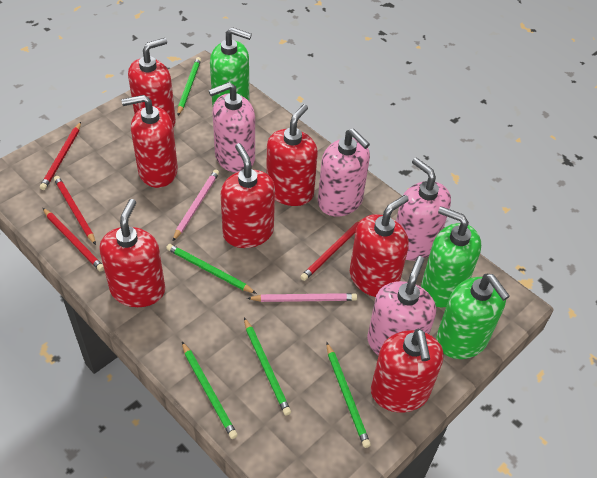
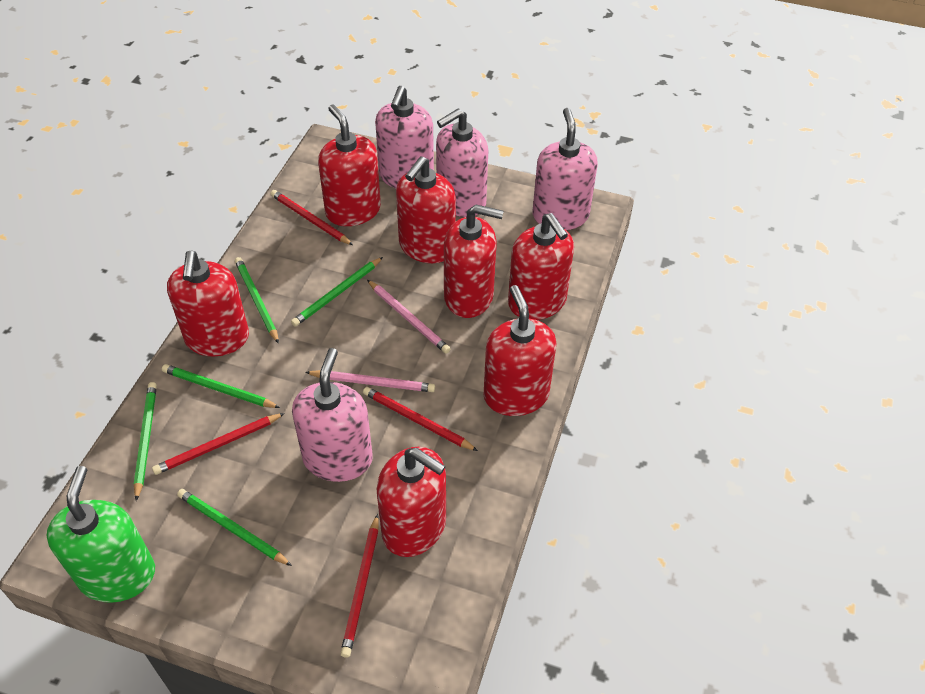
green soap dispenser: 3 -> 1

